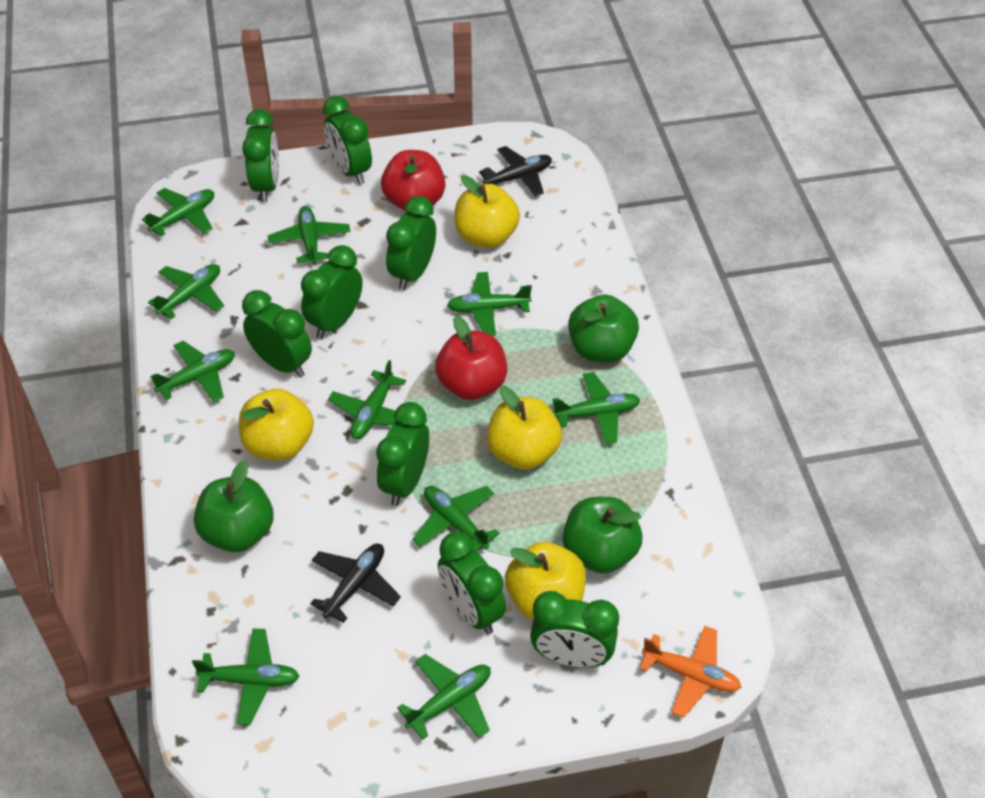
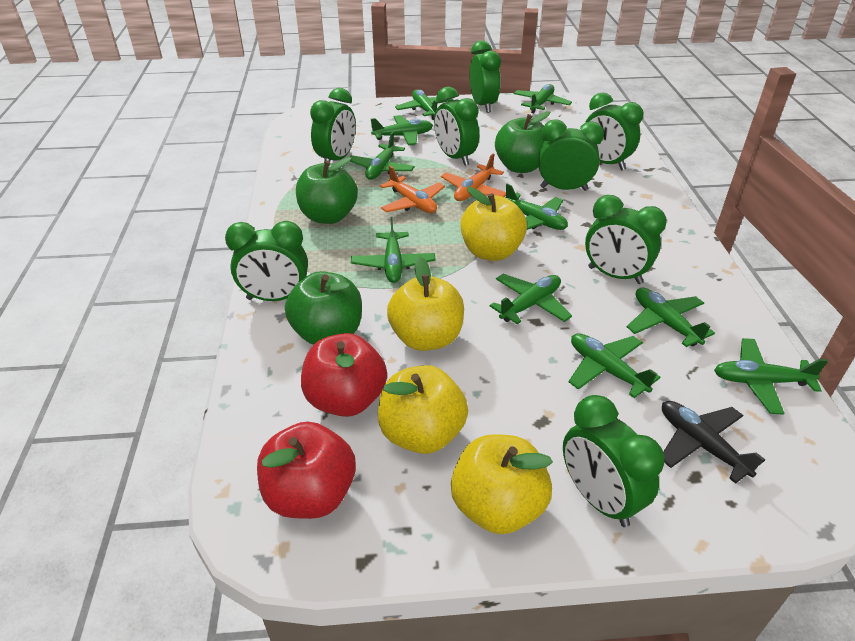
black plane: 2 -> 1
orange plane: 1 -> 2

